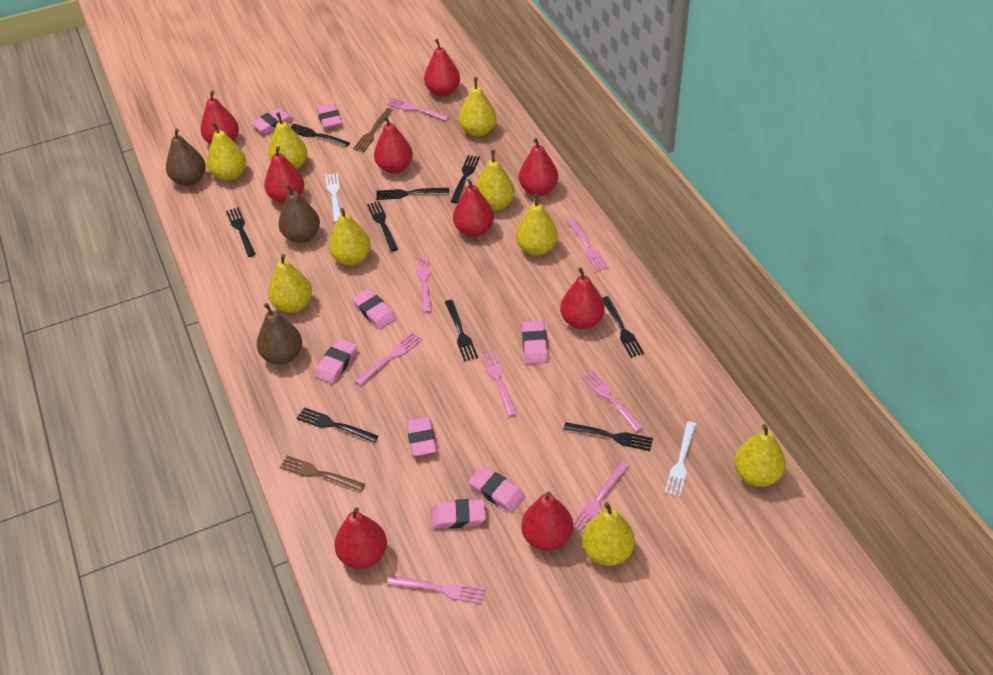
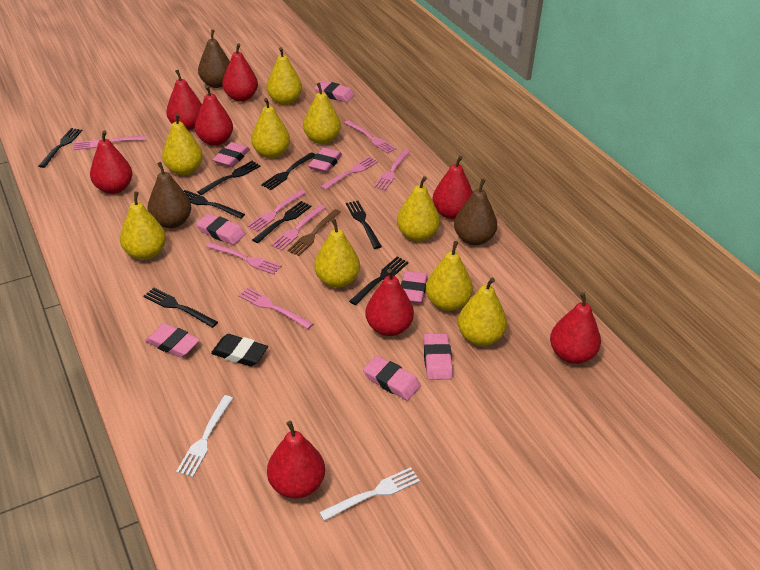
black eraser: 0 -> 1
black fork: 9 -> 8
brown fork: 2 -> 1
red pear: 9 -> 8

